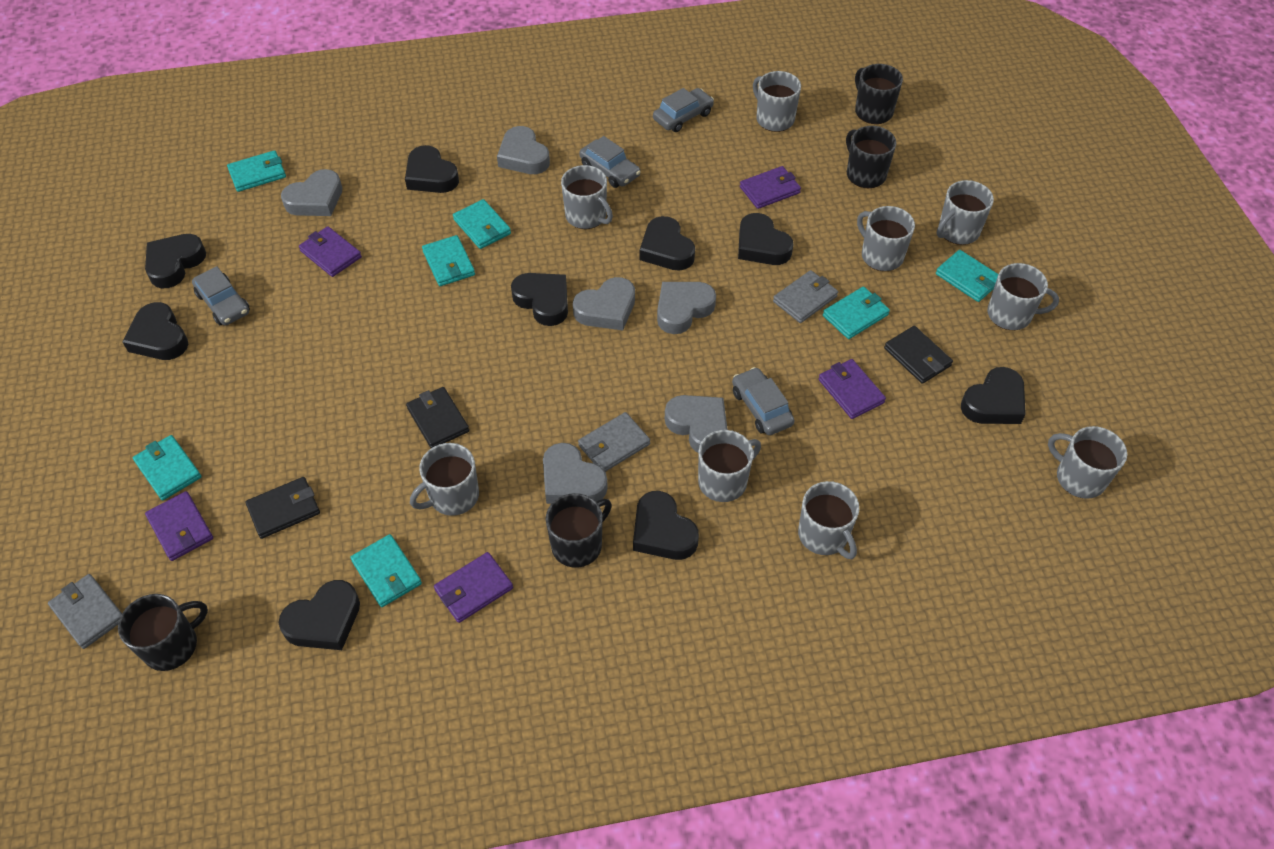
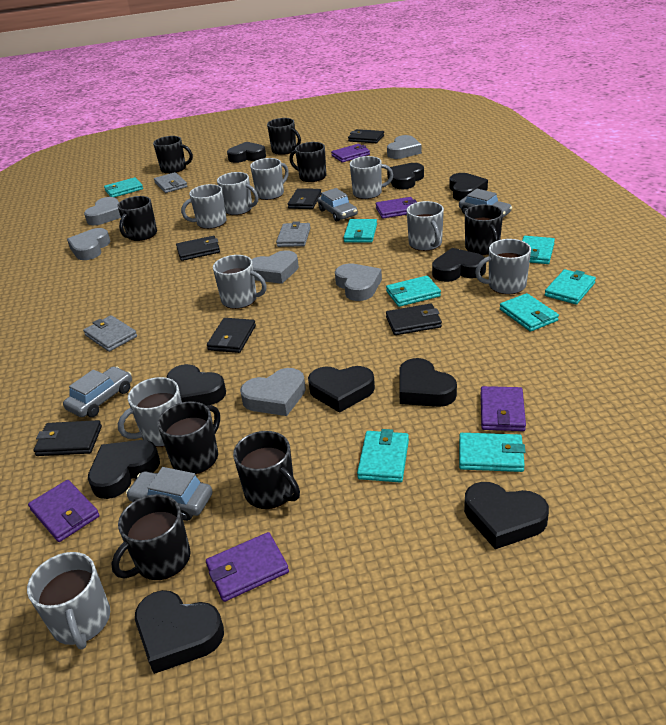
black heart: 9 -> 10
black mug: 4 -> 8
black wallet: 3 -> 6
turquoise wallet: 7 -> 8

